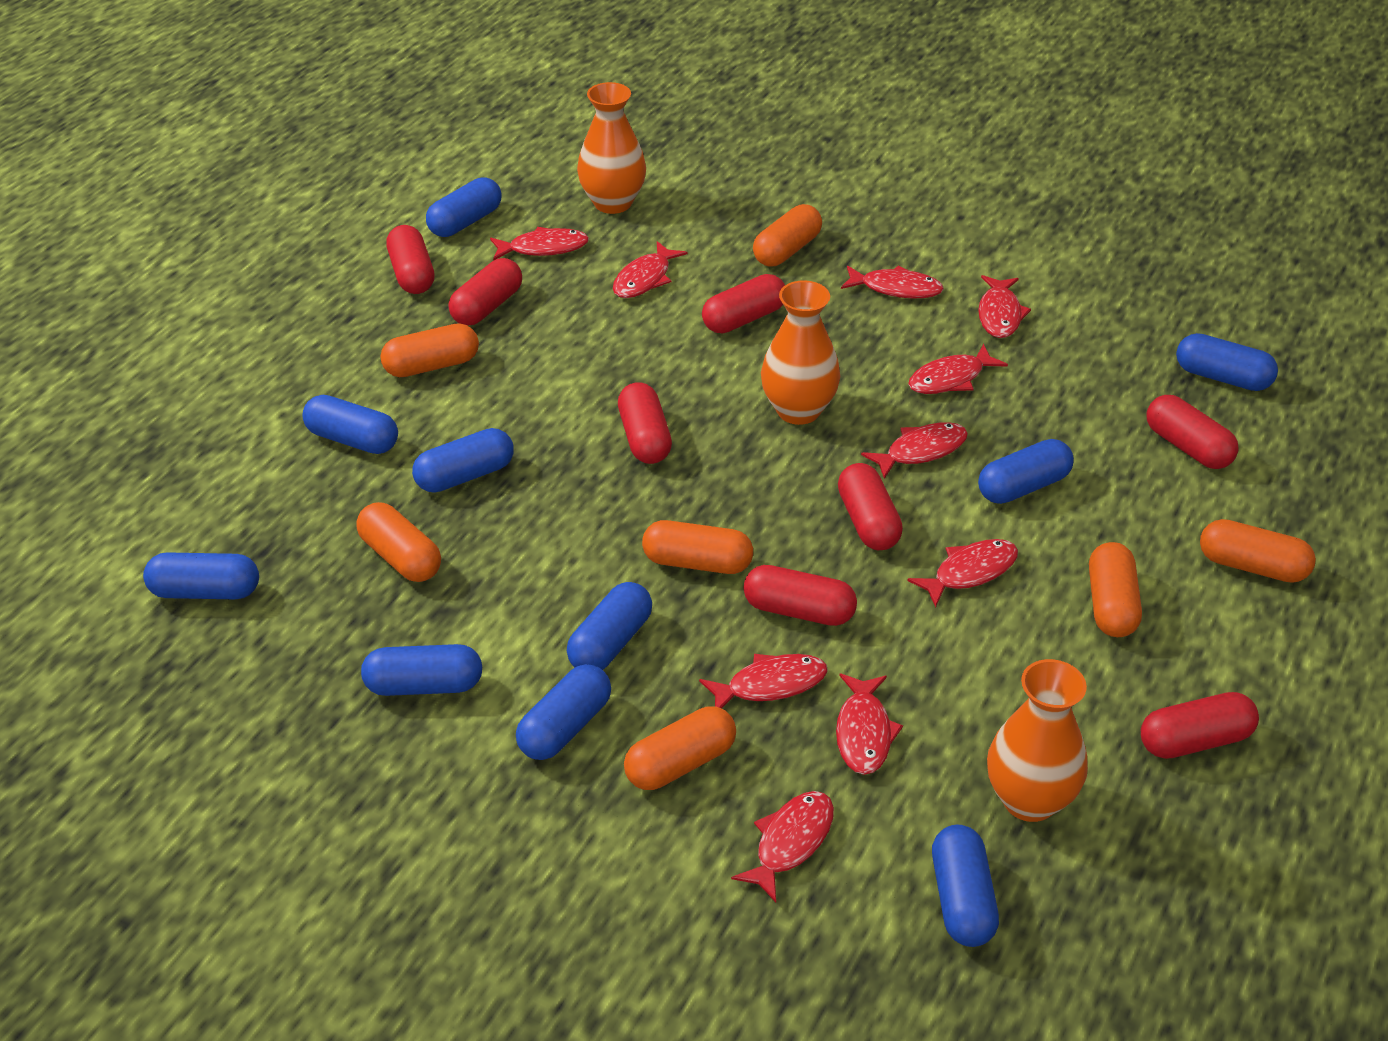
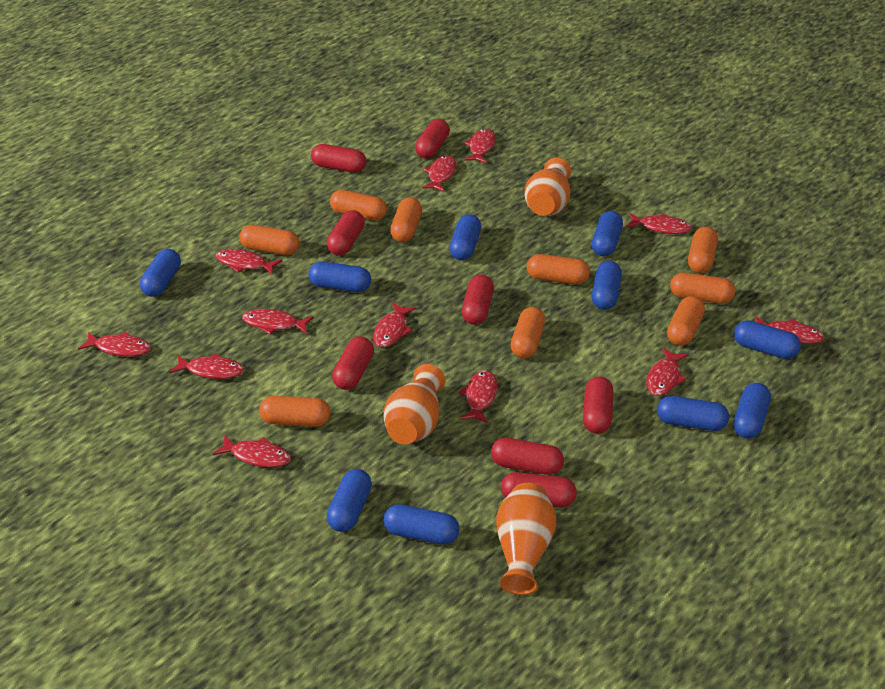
orange capsule: 7 -> 9
red fish: 10 -> 12

